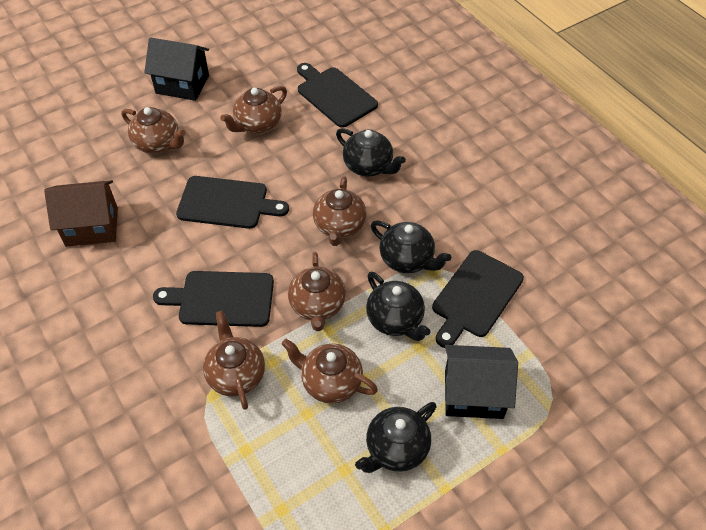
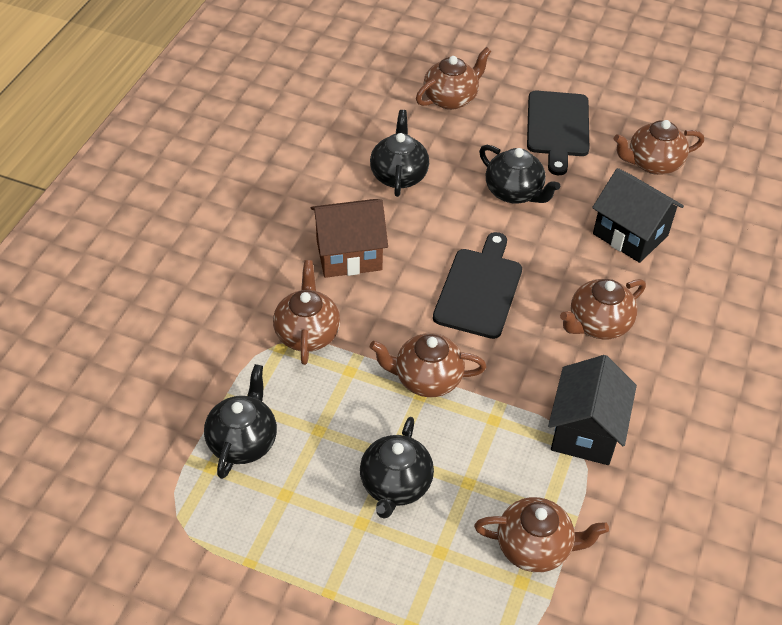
black cutting board: 4 -> 2

